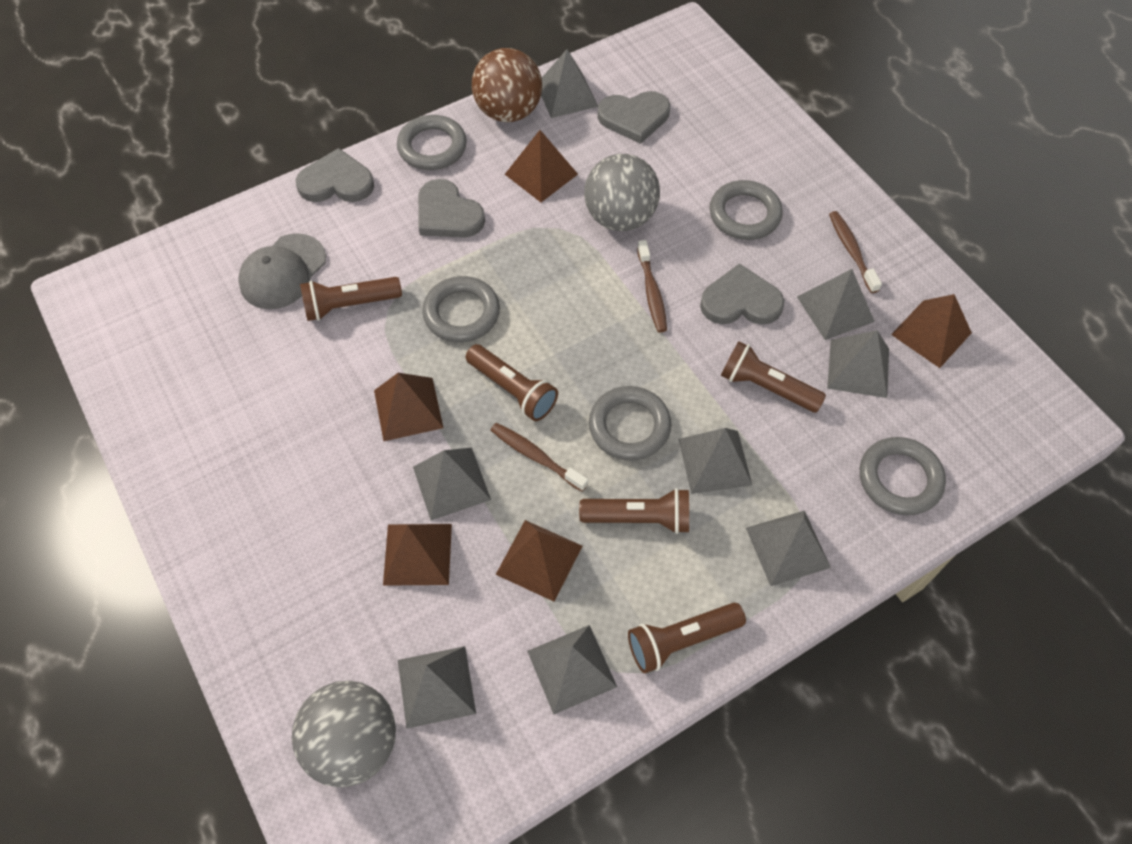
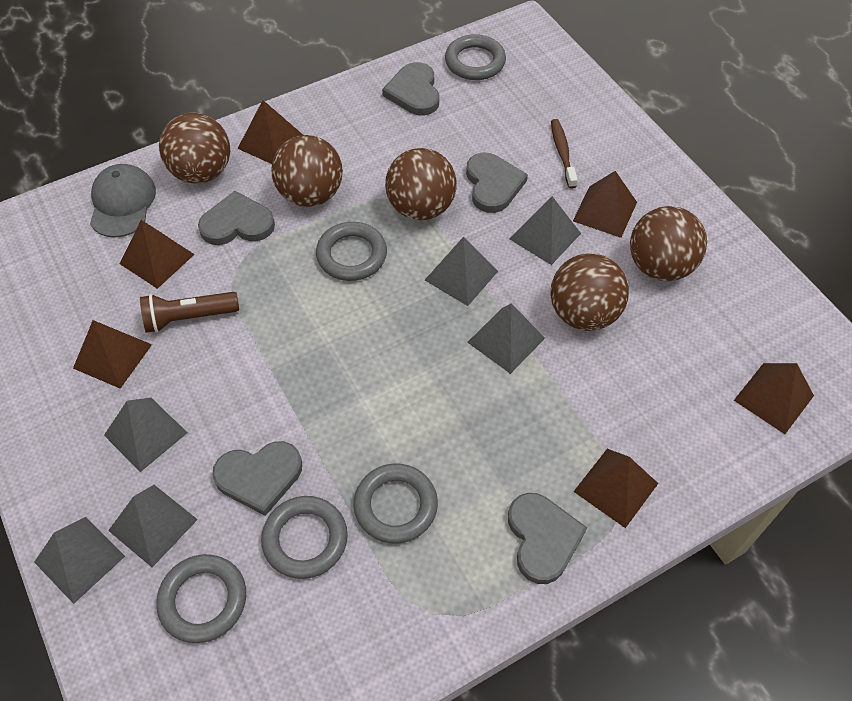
brown ball: 1 -> 5
brown flashlight: 5 -> 1
brown pyramid: 5 -> 6
brown toothbrush: 3 -> 1
grey ball: 2 -> 0
grey heart: 4 -> 5
grey pyramid: 8 -> 6

